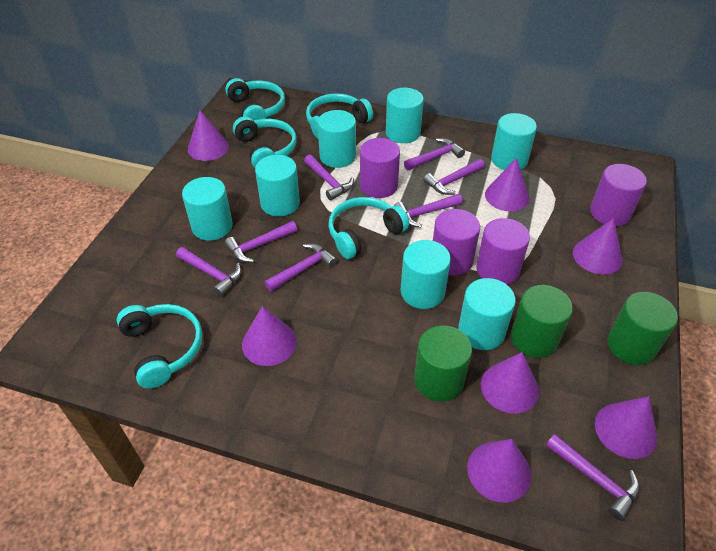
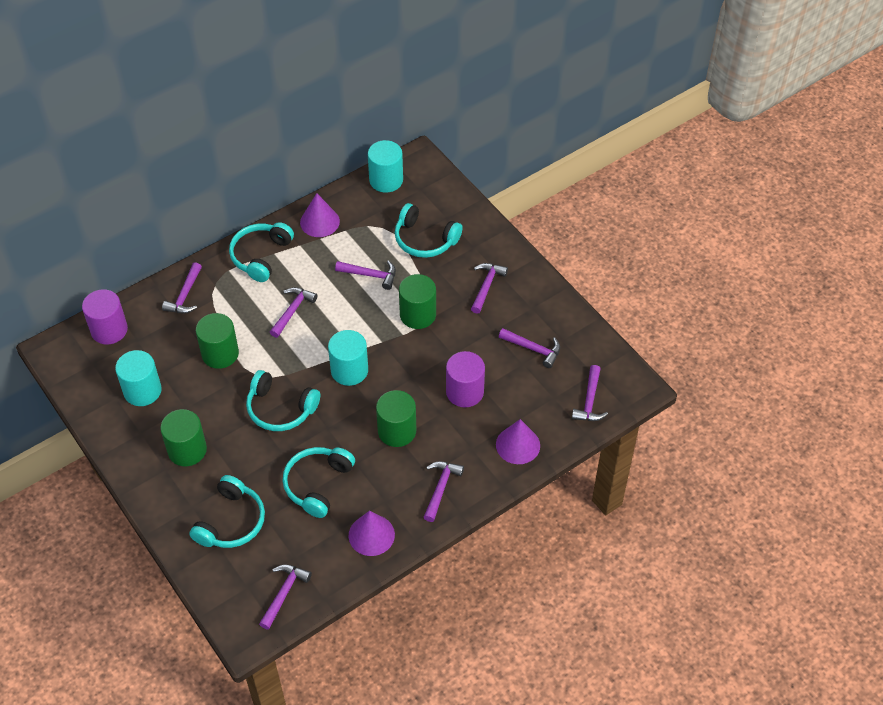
green cylinder: 3 -> 4
purple cone: 7 -> 3
purple cylinder: 4 -> 2
turquoise cylinder: 7 -> 3

